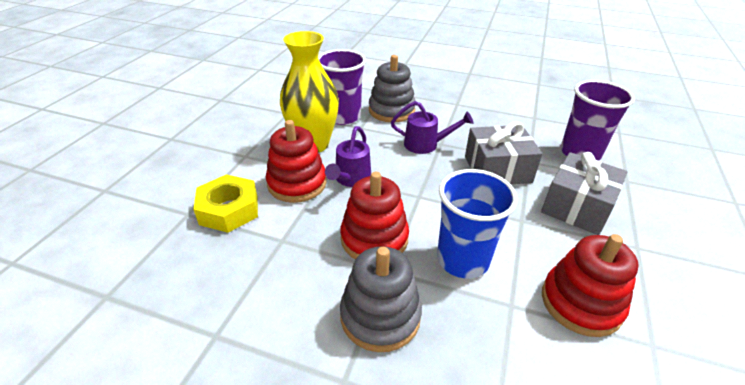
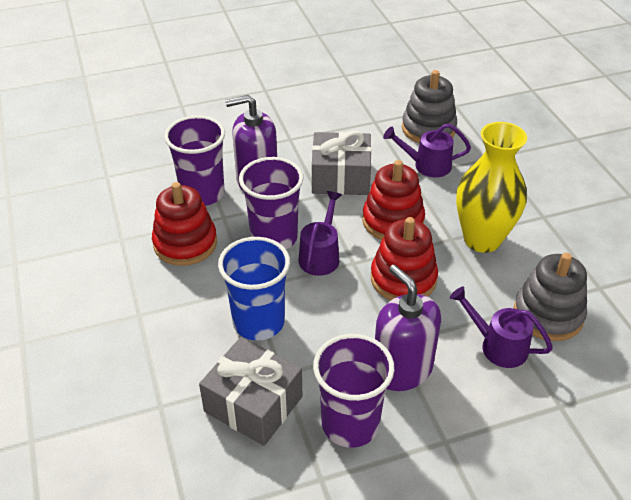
purple cup: 2 -> 3
purple soap dispenser: 0 -> 2
purple watering can: 2 -> 3
yellow nut: 1 -> 0

